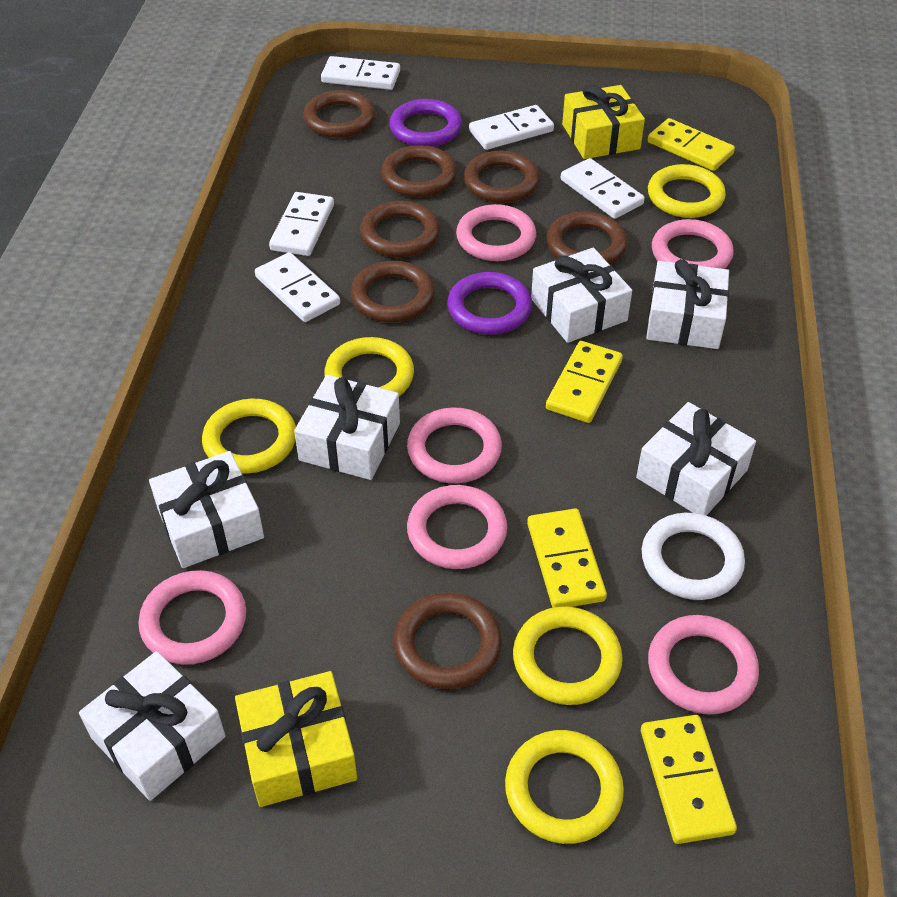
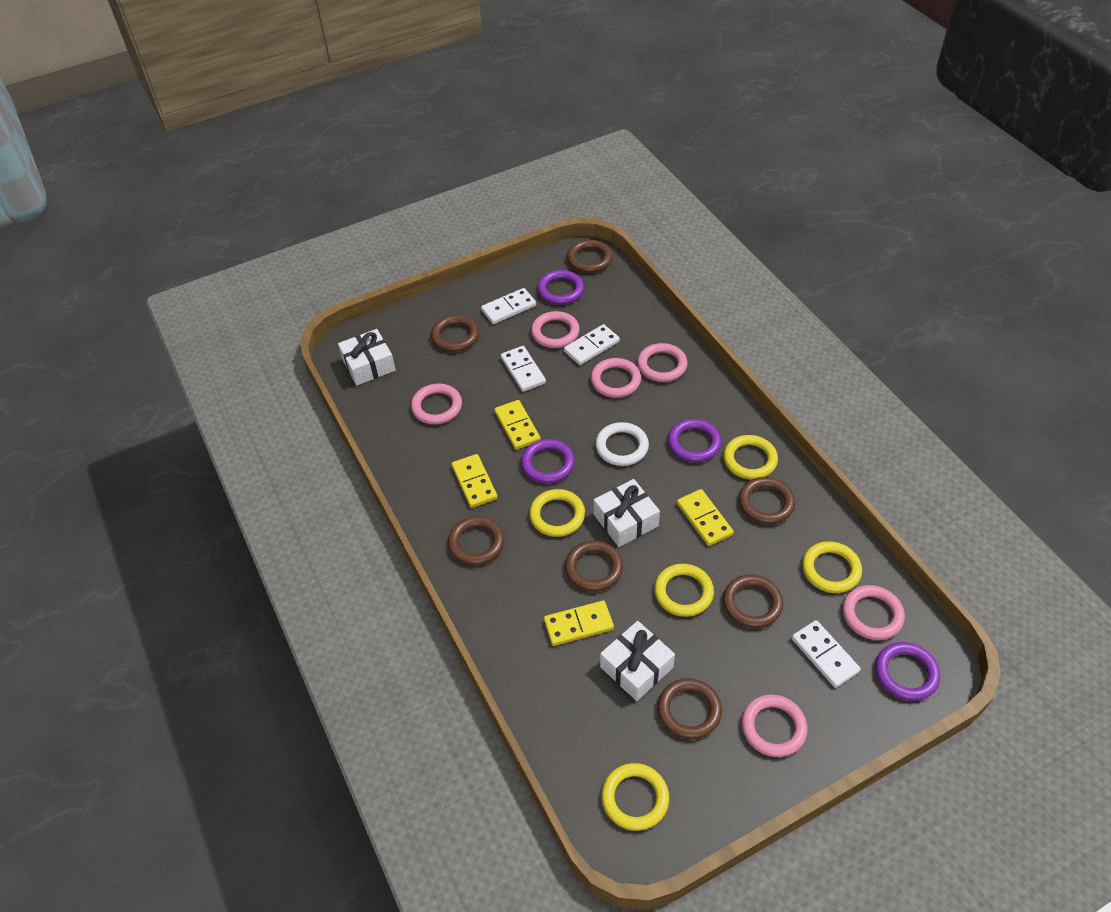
purple ring: 2 -> 4
white domino: 5 -> 4
white gift: 6 -> 3
yellow gift: 2 -> 0

